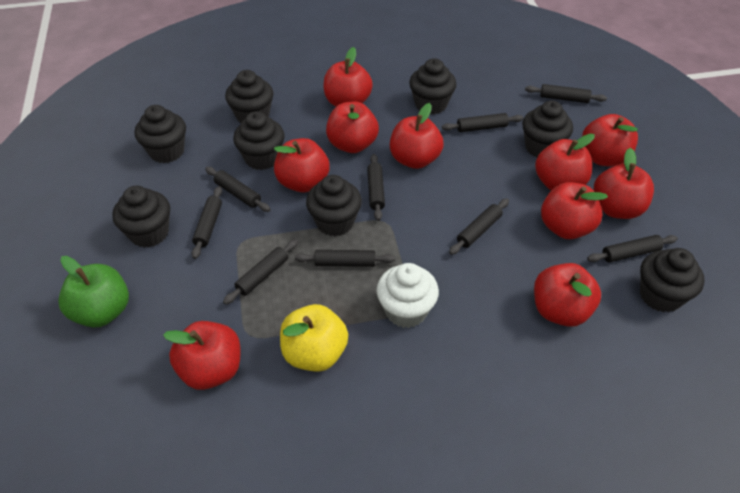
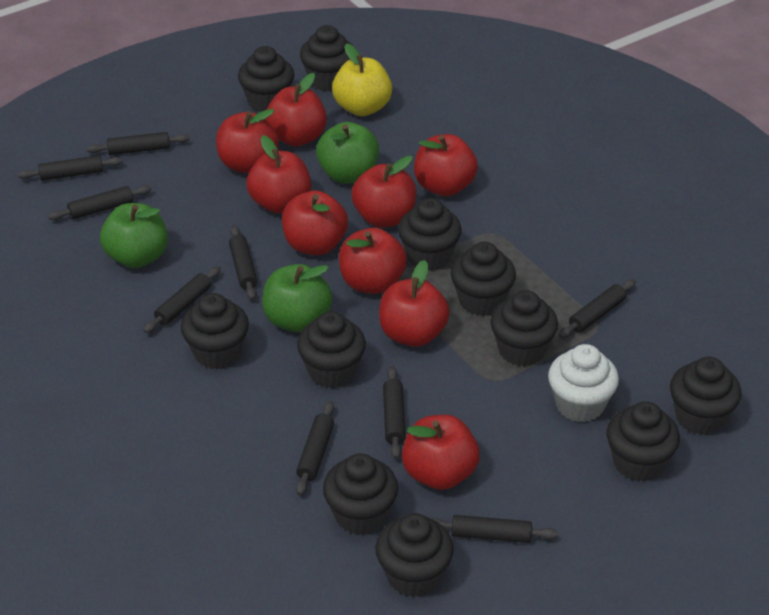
black cupcake: 8 -> 11
green apple: 1 -> 3
red apple: 10 -> 9

